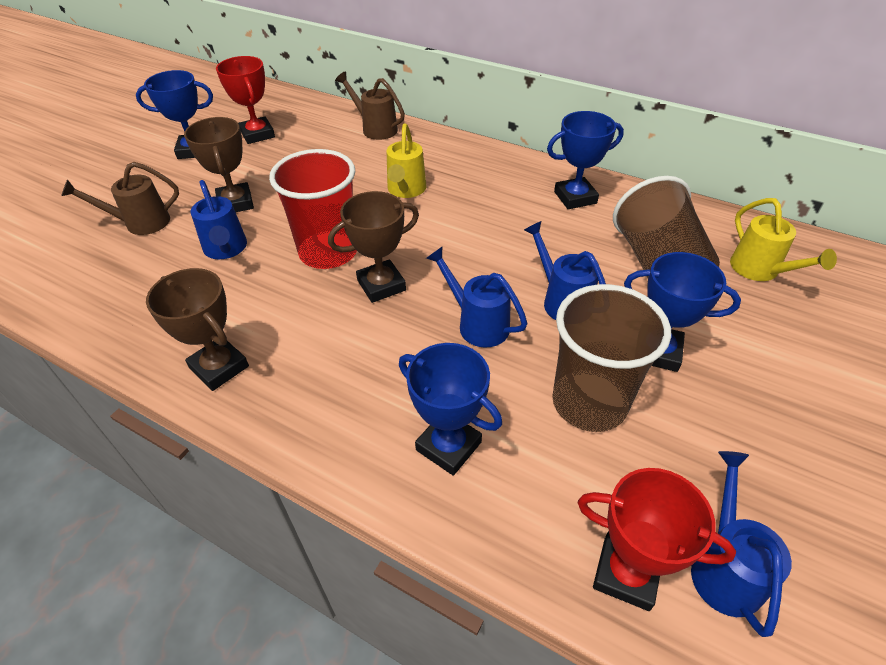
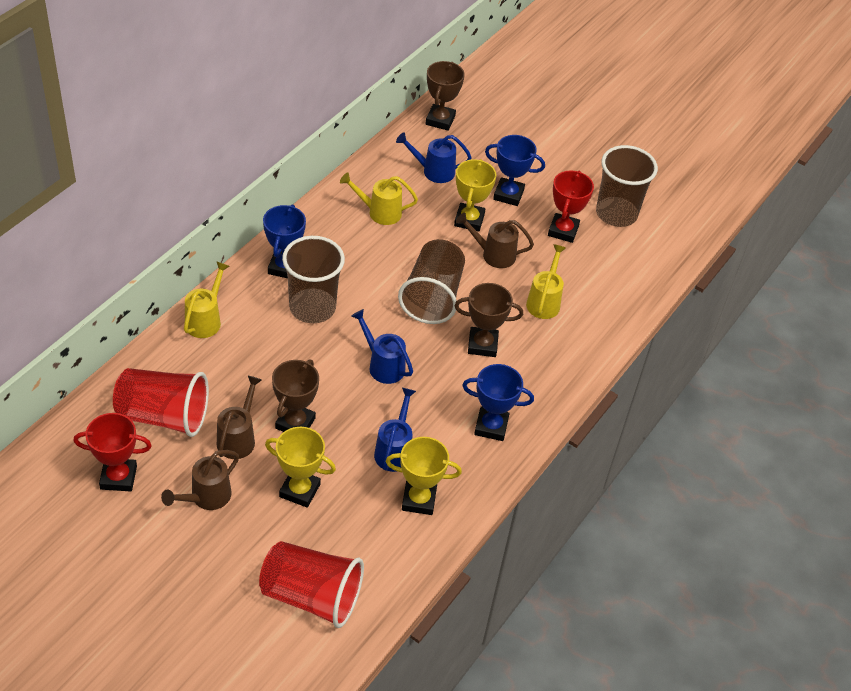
blue trophy: 4 -> 3
blue watering can: 4 -> 3
brown cup: 2 -> 3
brown watering can: 2 -> 3
red cup: 1 -> 2
yellow trophy: 0 -> 3
yellow watering can: 2 -> 3

